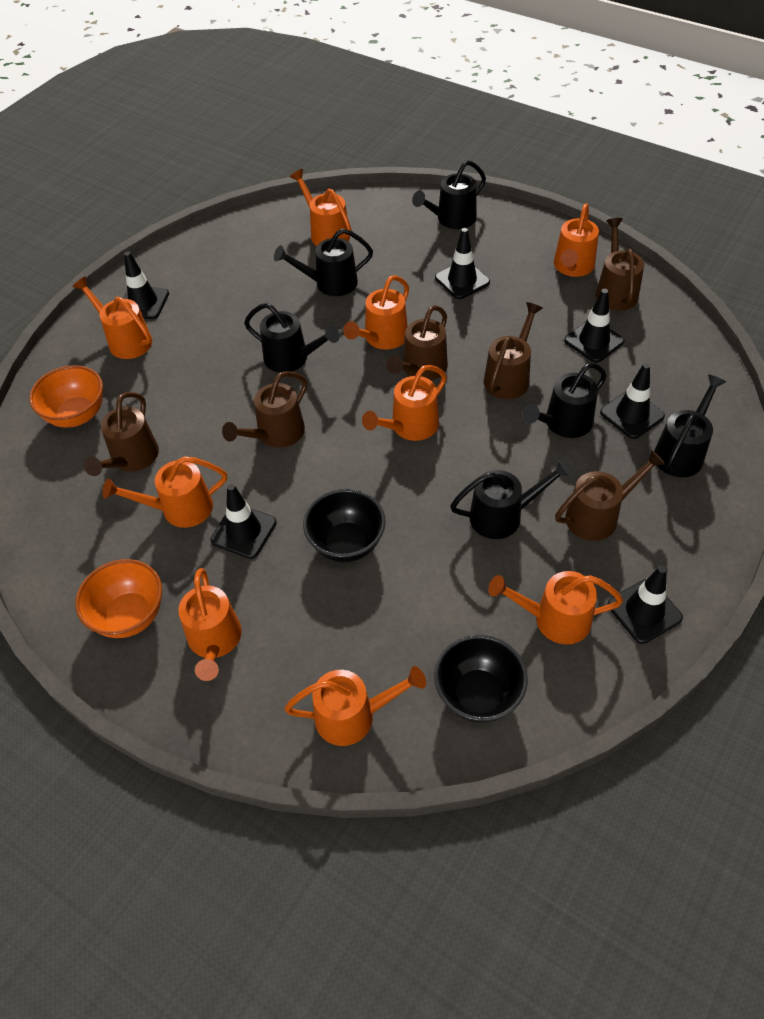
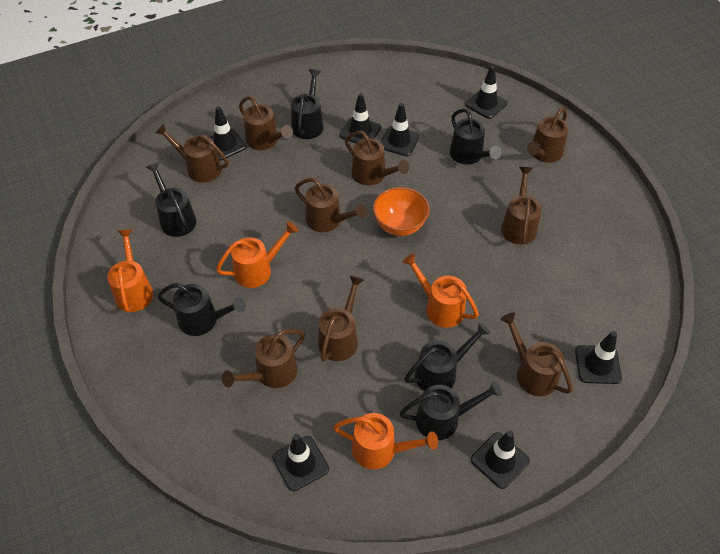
black bowl: 2 -> 0
black traffic cone: 6 -> 7
brown watering can: 6 -> 9
orange bowl: 2 -> 1
orange watering can: 9 -> 4

